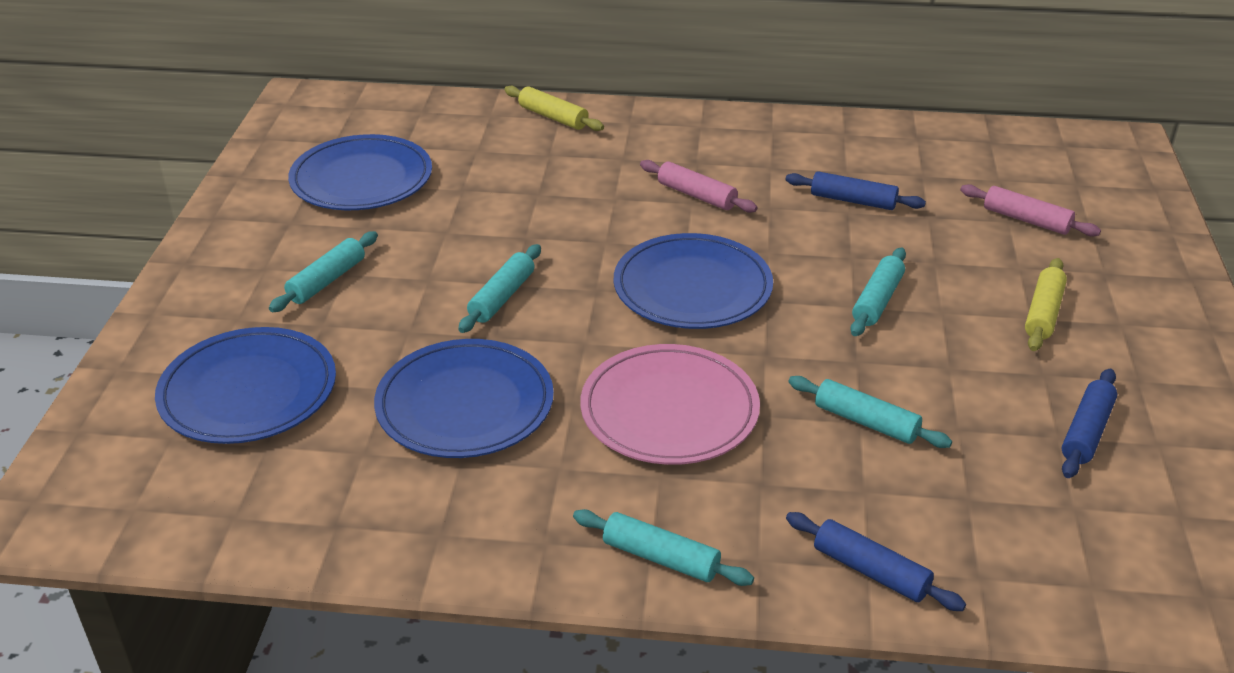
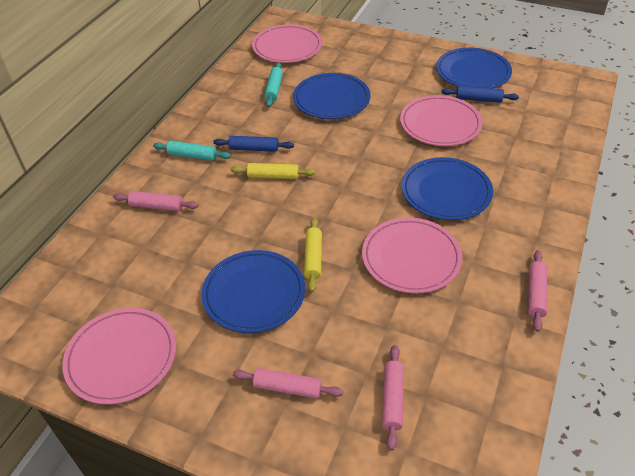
blue rolling pin: 3 -> 2
pink plate: 1 -> 4
pink rolling pin: 2 -> 4
turquoise rolling pin: 5 -> 2

